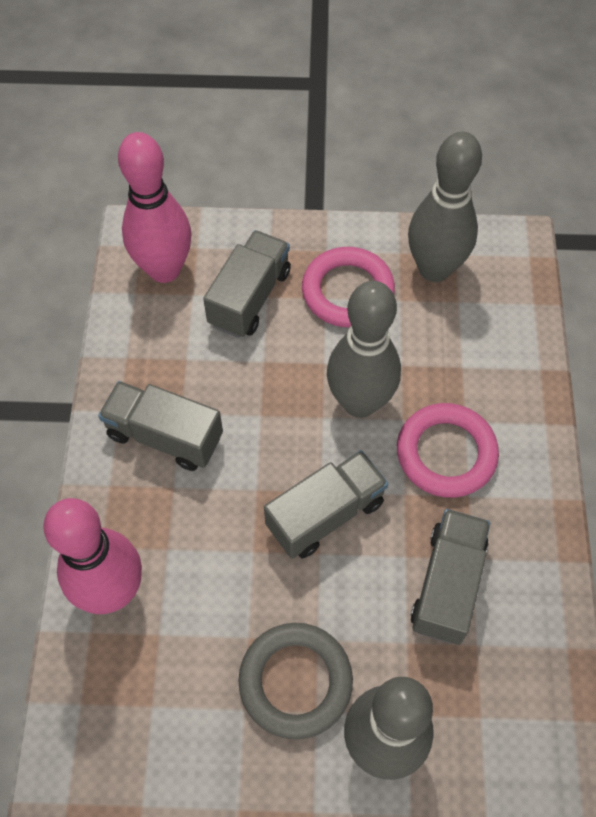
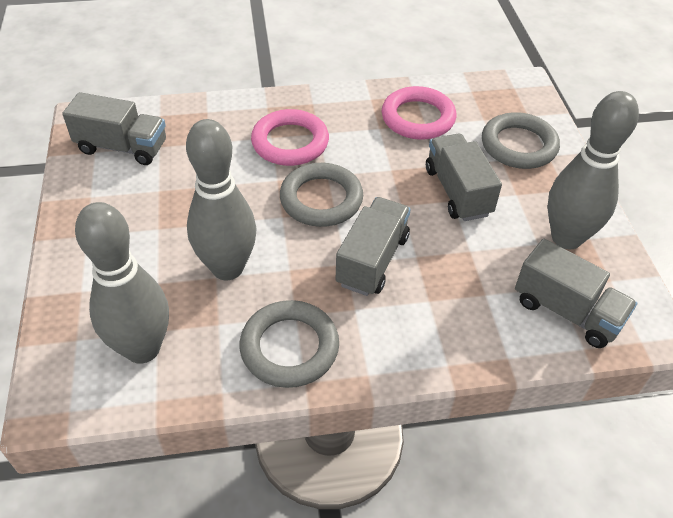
grey ring: 1 -> 3
pink bowling pin: 2 -> 0

